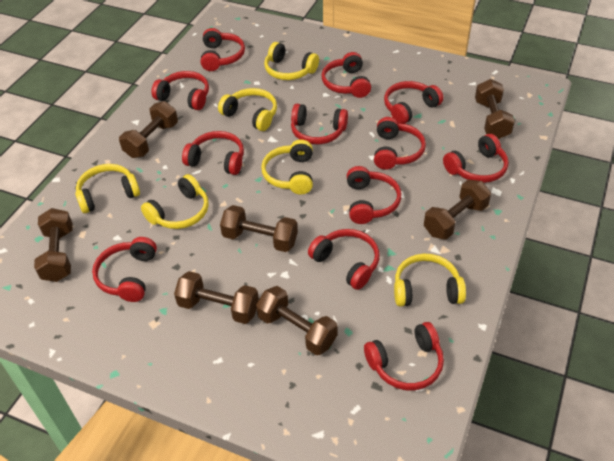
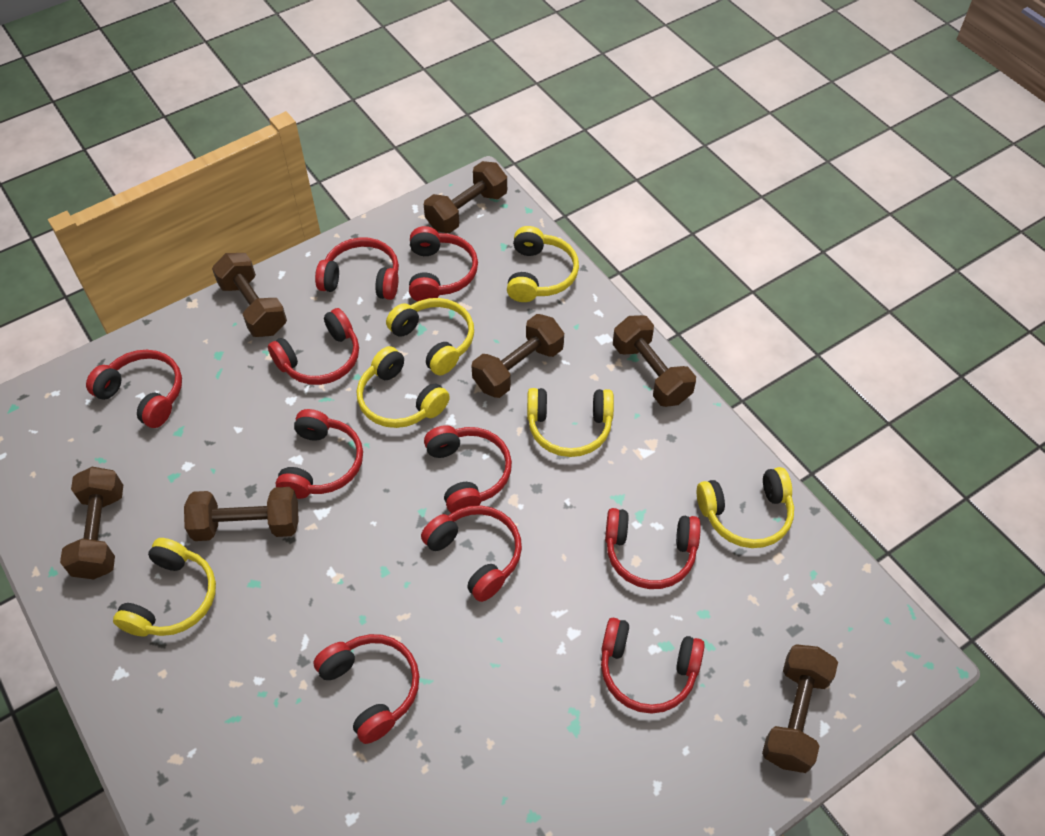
red headphones: 12 -> 10

